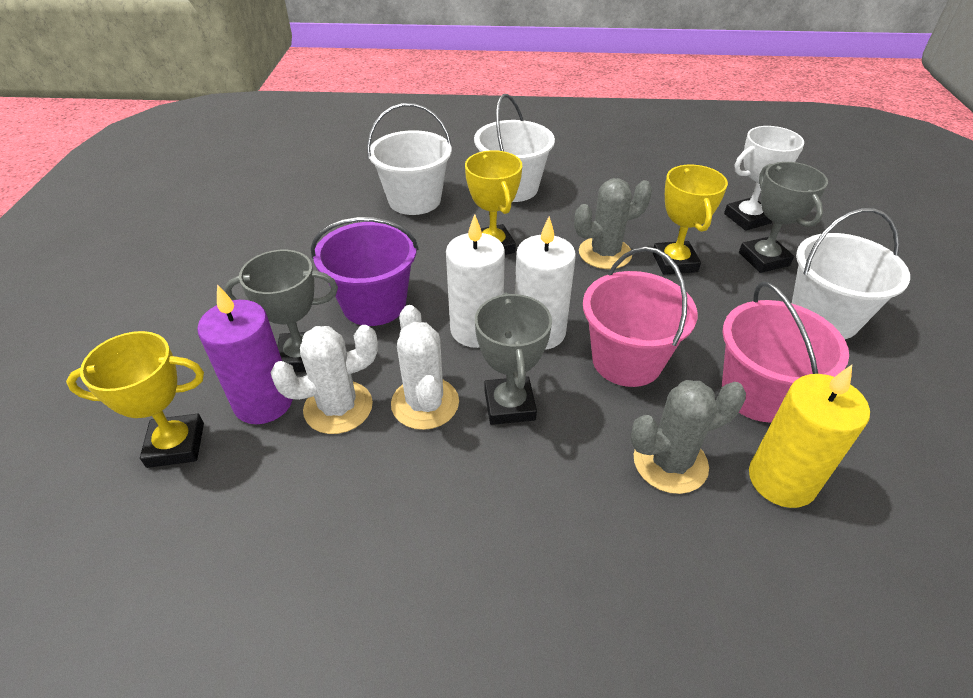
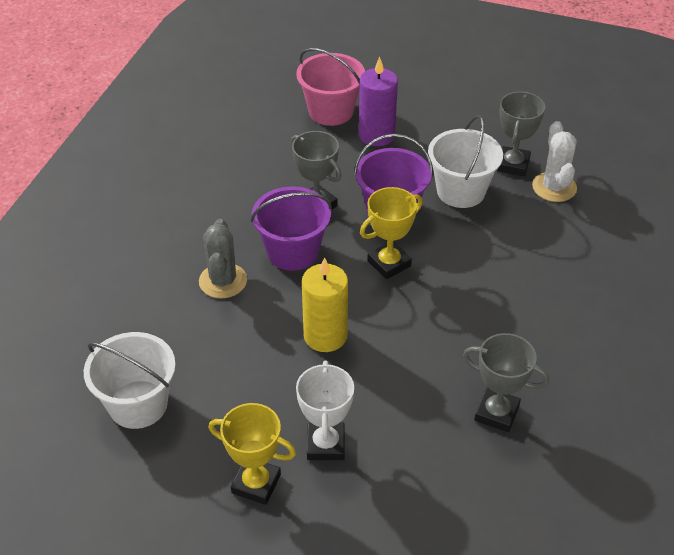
grey cactus: 2 -> 1
pink bucket: 2 -> 1
purple bucket: 1 -> 2
white bucket: 3 -> 2
white cactus: 2 -> 1
white candle: 2 -> 0
yellow trophy: 3 -> 2

